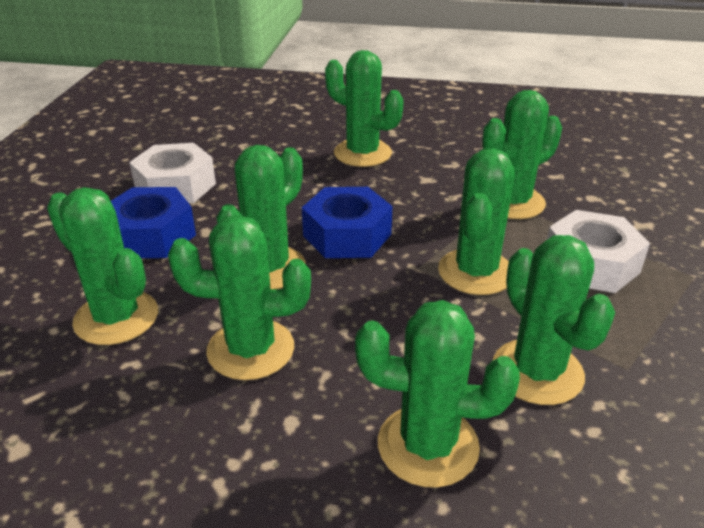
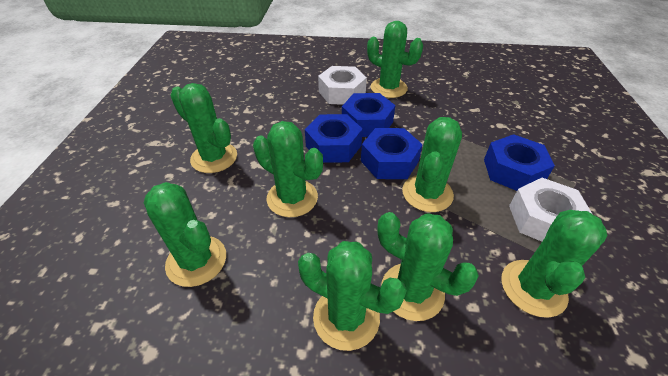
blue nut: 2 -> 4

